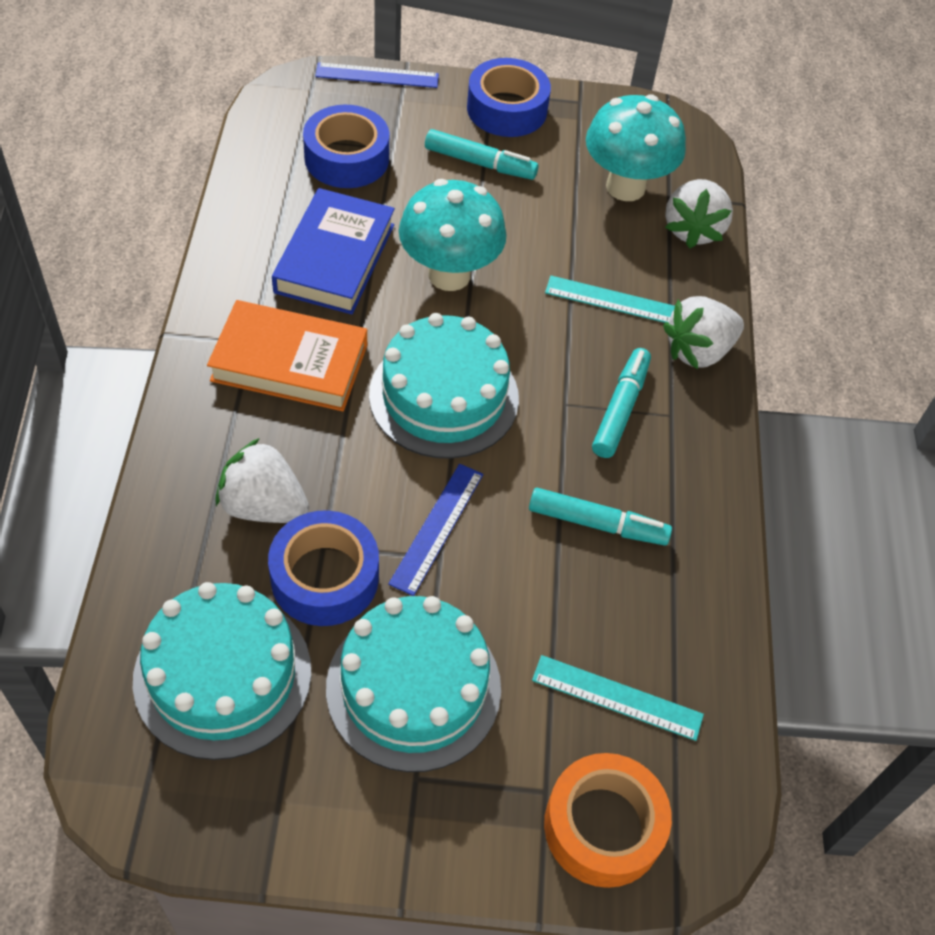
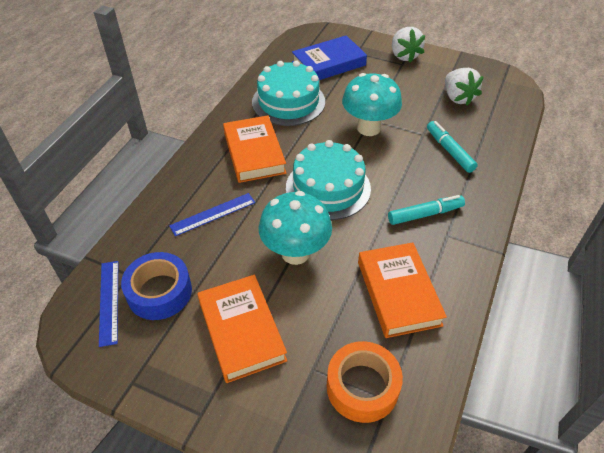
blue tape: 3 -> 1
orange book: 1 -> 3
turquoise cake: 3 -> 2
turquoise marker: 3 -> 2
turquoise ruler: 2 -> 0
white strawberry: 3 -> 2

